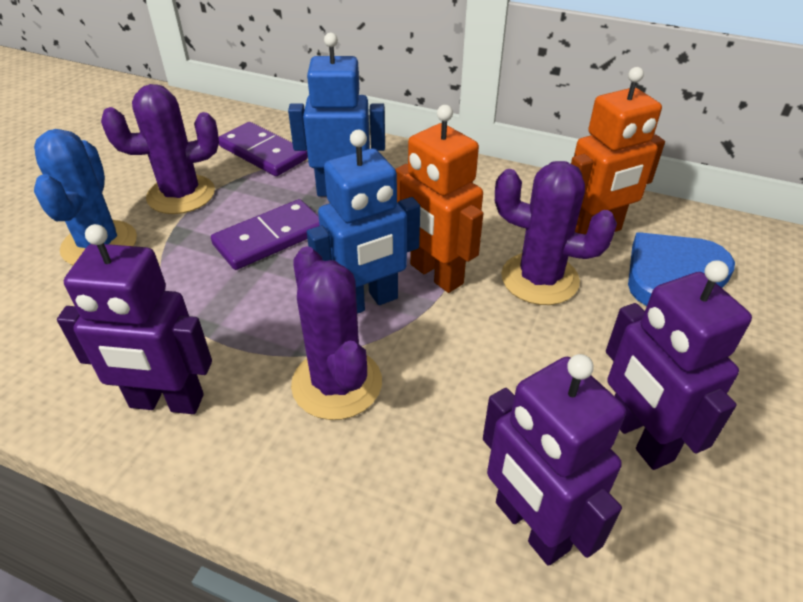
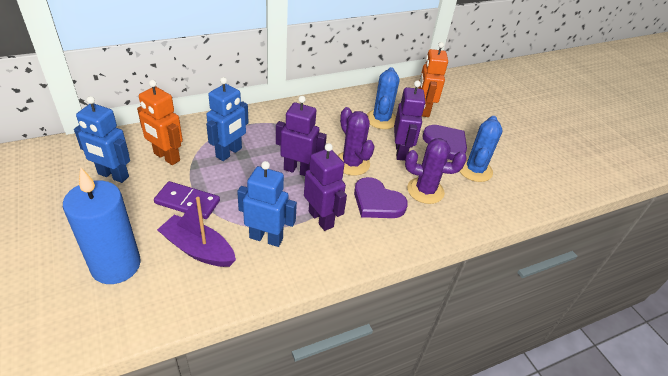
blue cactus: 1 -> 2
blue candle: 0 -> 1
blue heart: 1 -> 0
blue robot: 2 -> 3
purple boat: 0 -> 1
purple cactus: 3 -> 2
purple domino: 2 -> 1
purple heart: 0 -> 2

